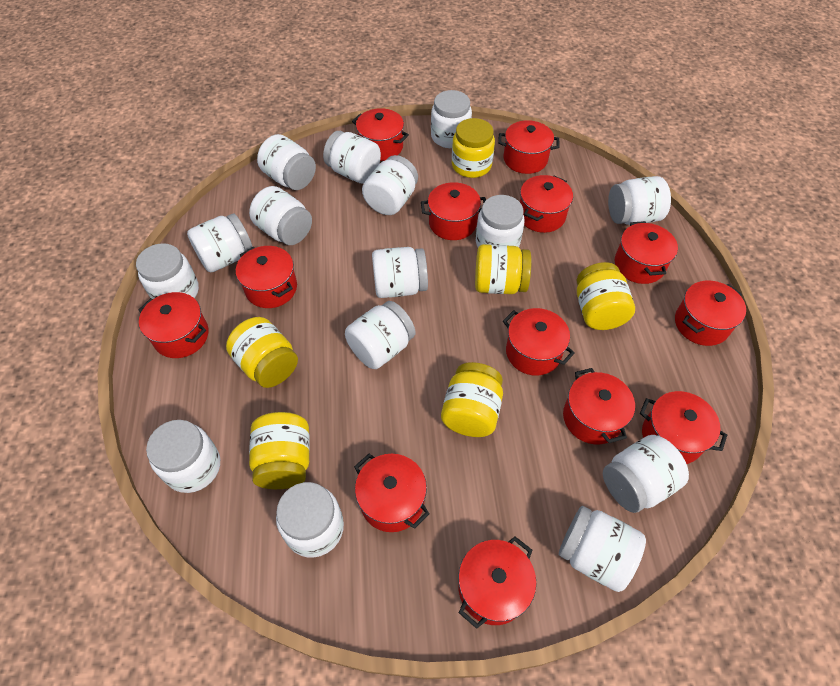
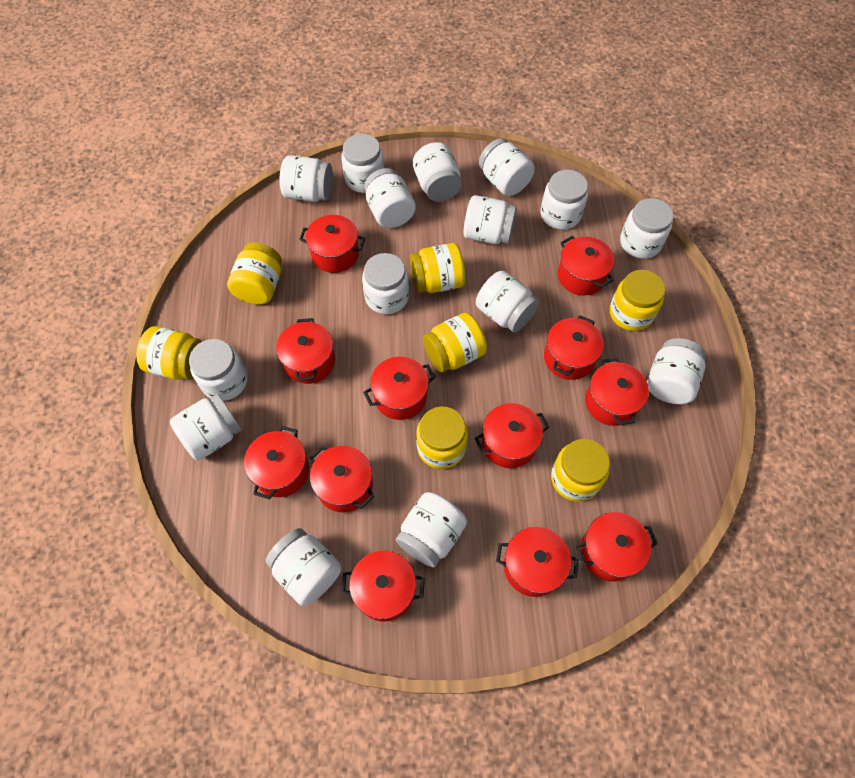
red pot: 13 -> 12
yellow jar: 6 -> 7

